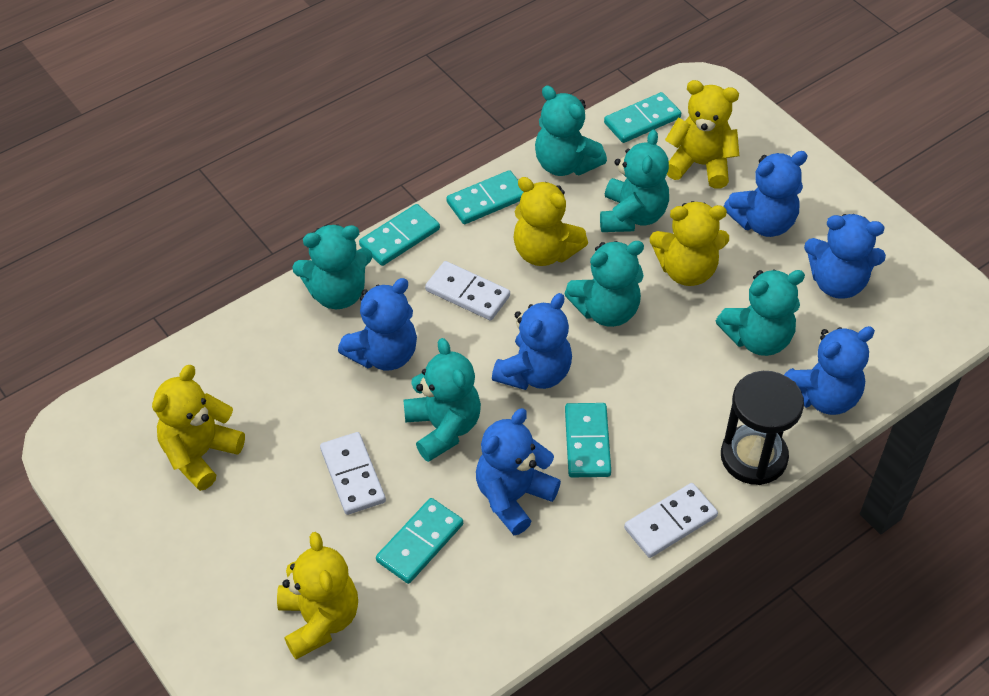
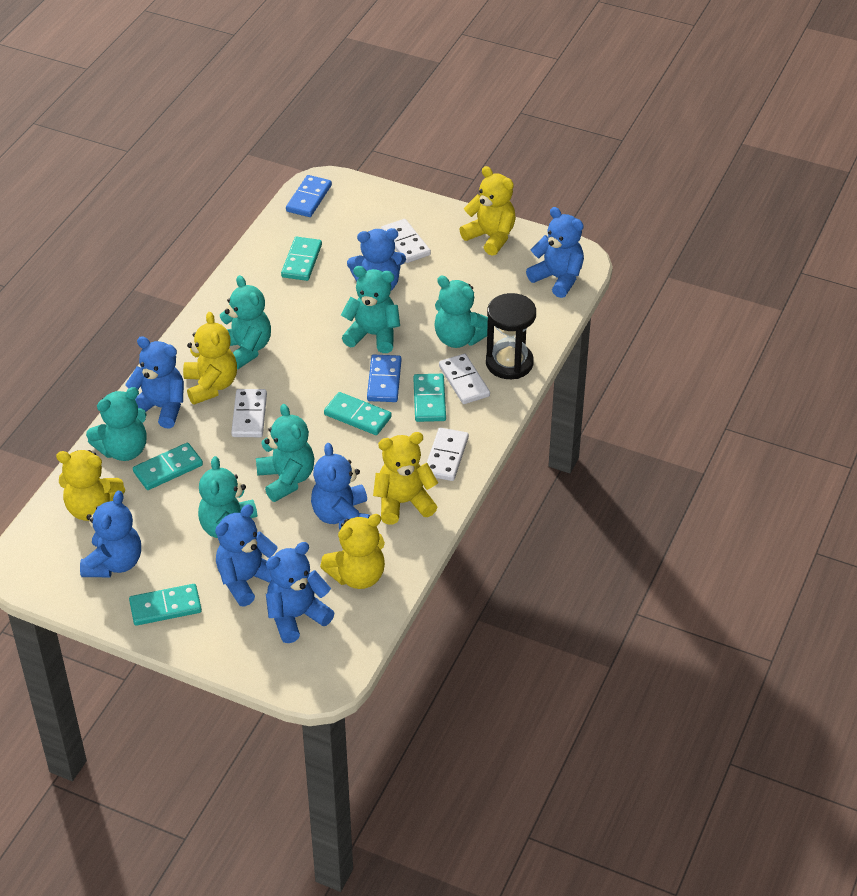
blue domino: 0 -> 2
blue teddy bear: 6 -> 7
white domino: 3 -> 4

